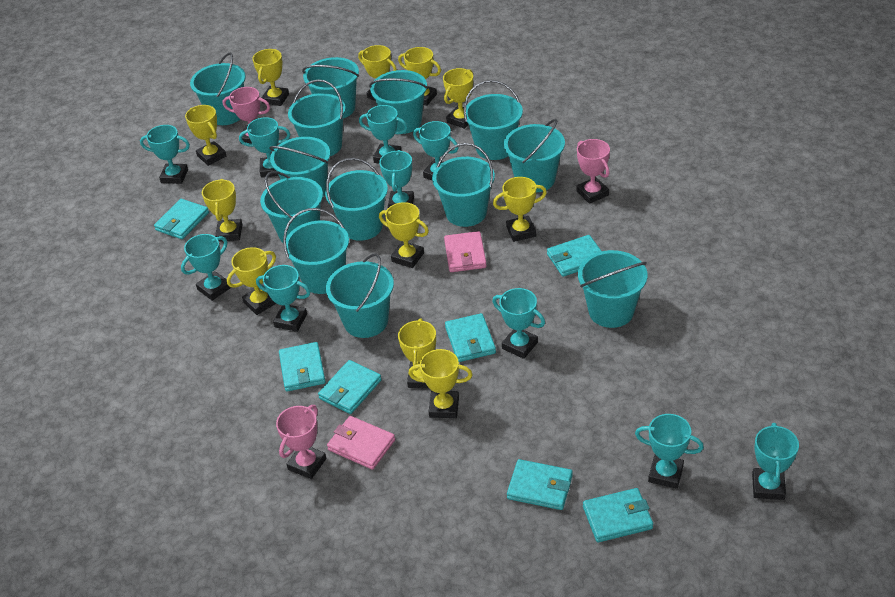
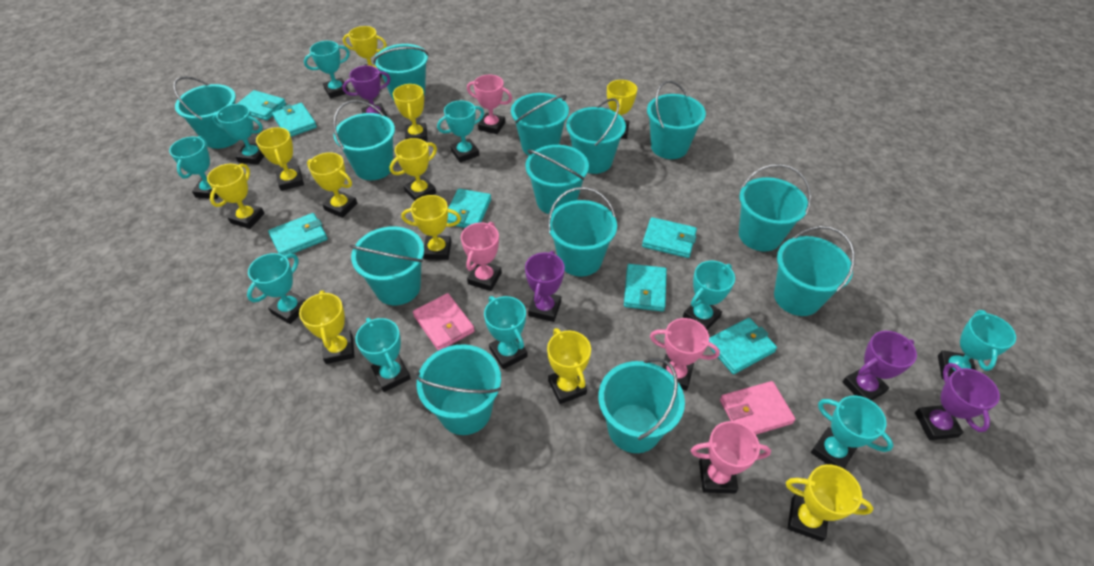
pink trophy: 3 -> 4
purple trophy: 0 -> 4

